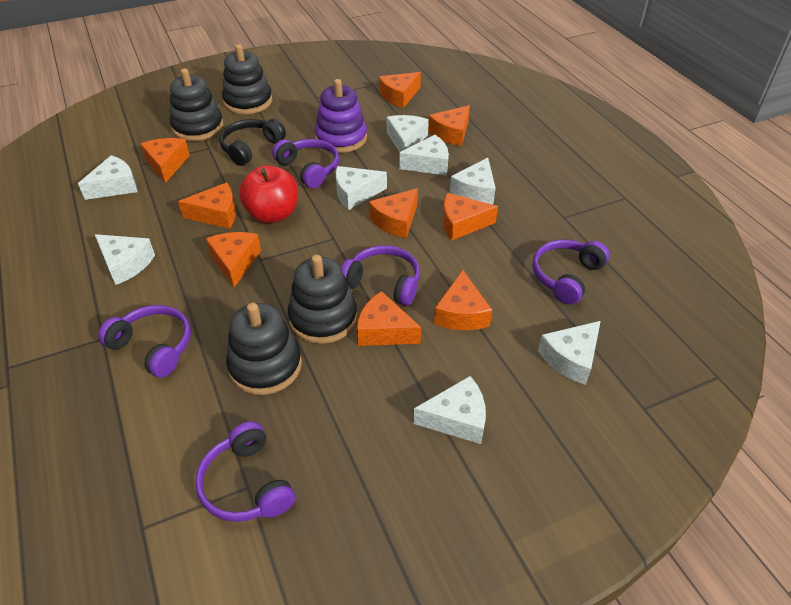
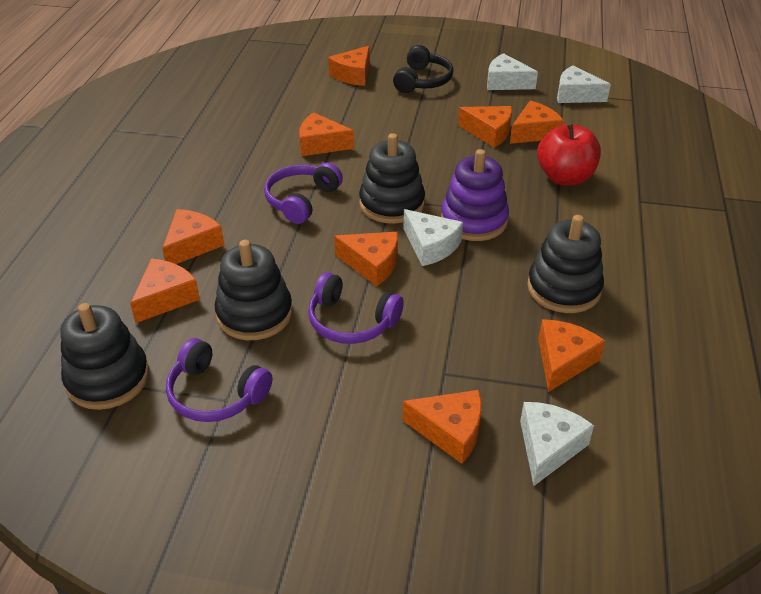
purple headphones: 5 -> 3
white cheese: 8 -> 4

